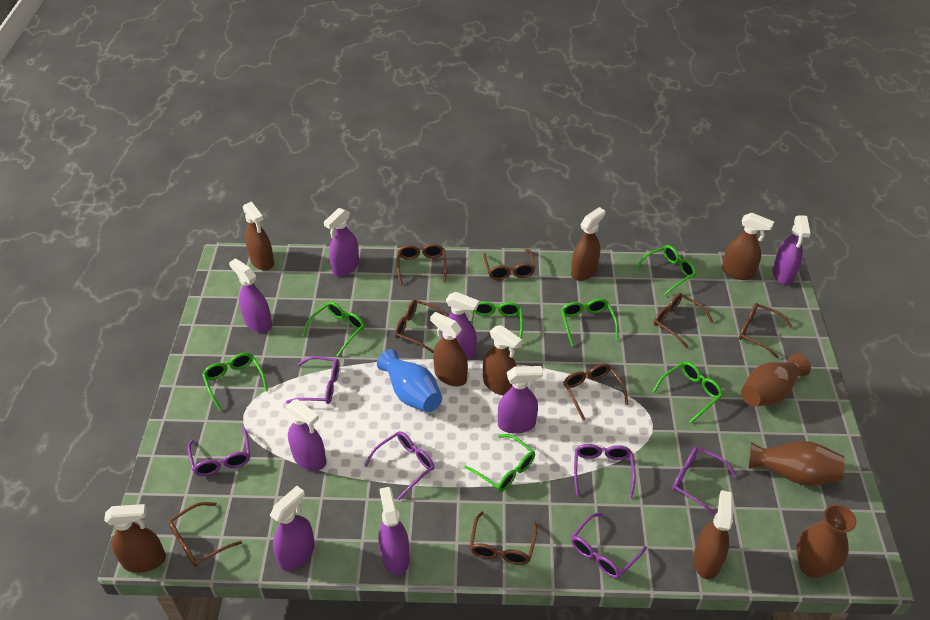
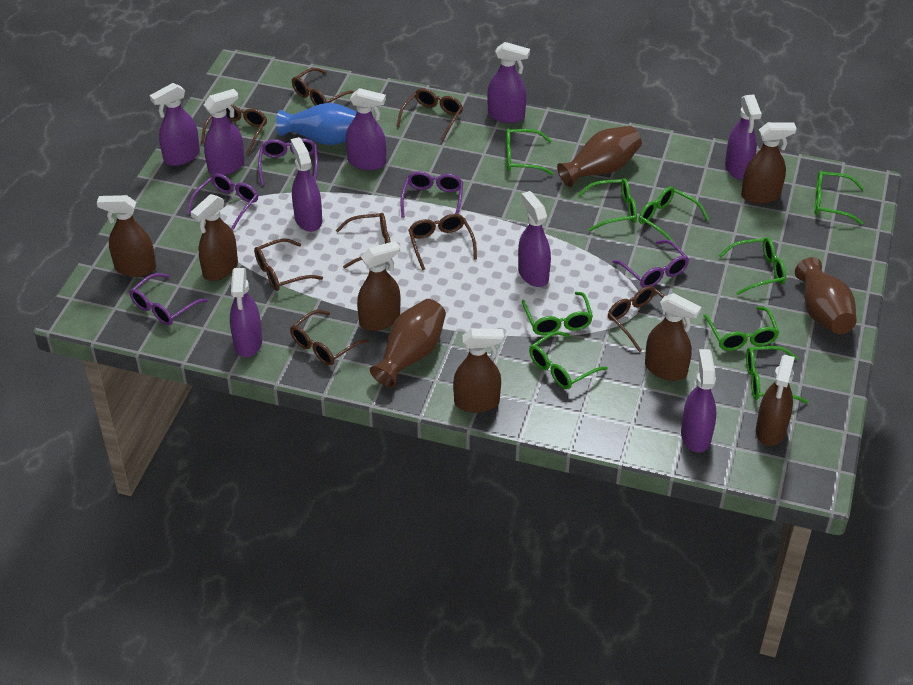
green glasses: 7 -> 9
purple glasses: 6 -> 5
purple spray bottle: 8 -> 9

